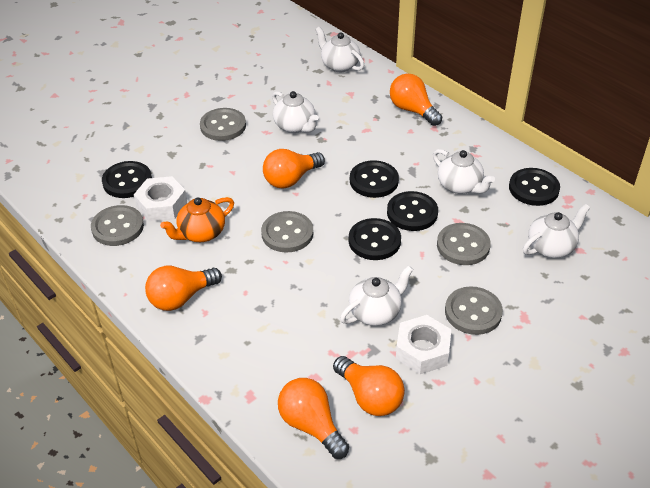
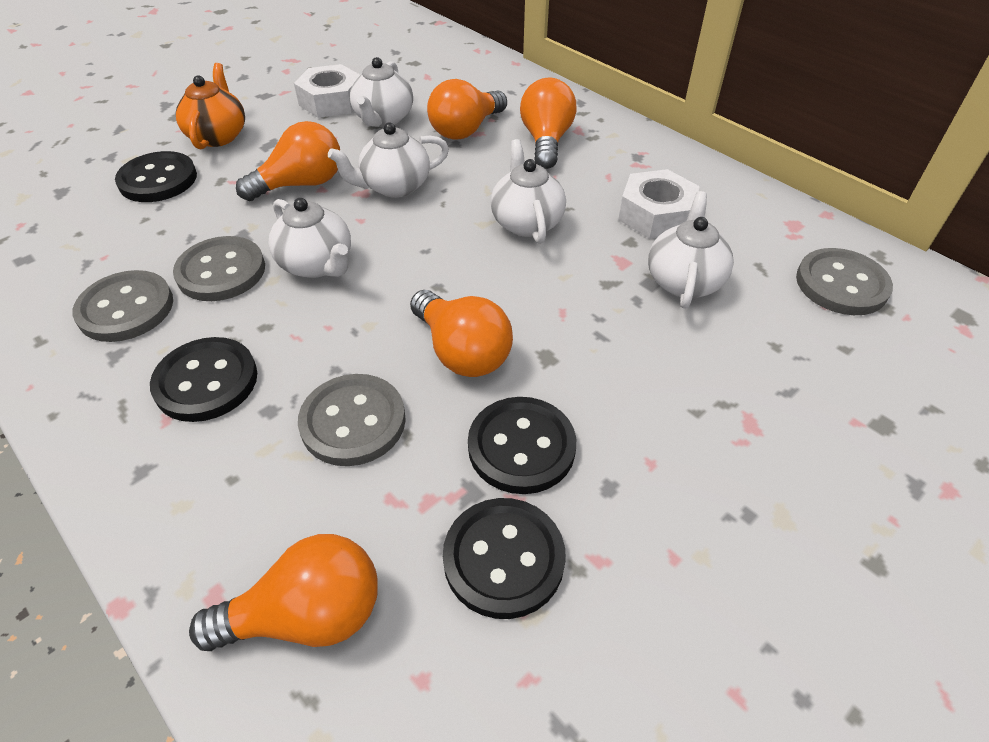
black button: 5 -> 4
grey button: 5 -> 4

